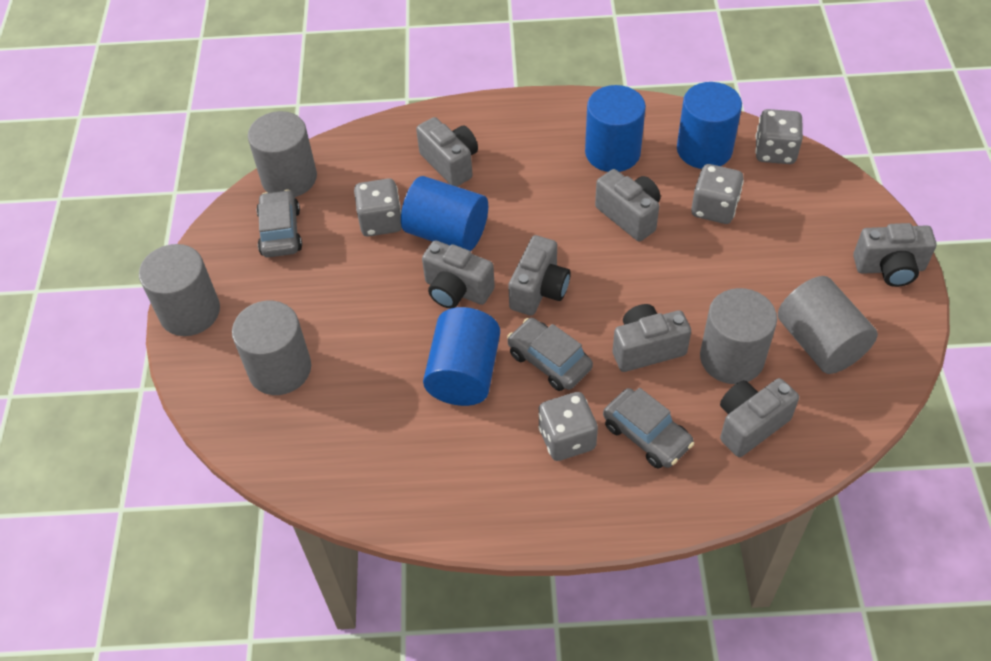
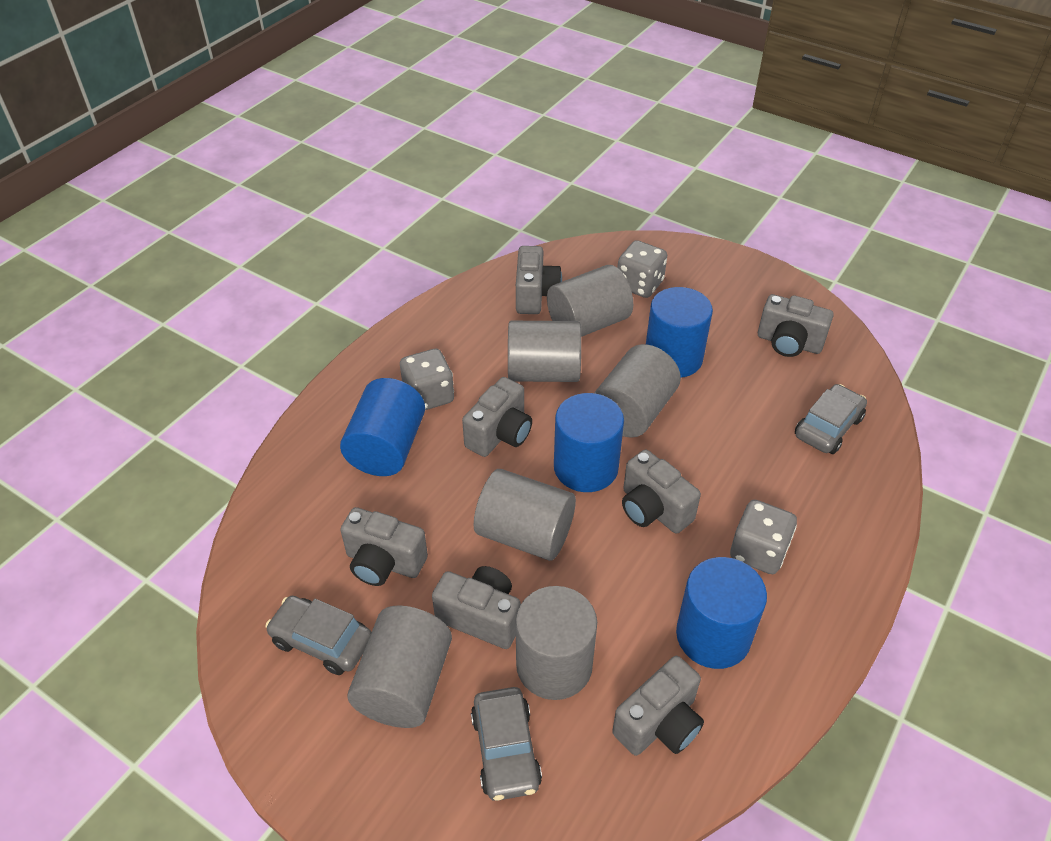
grey cylinder: 5 -> 6
grey dice: 4 -> 3

